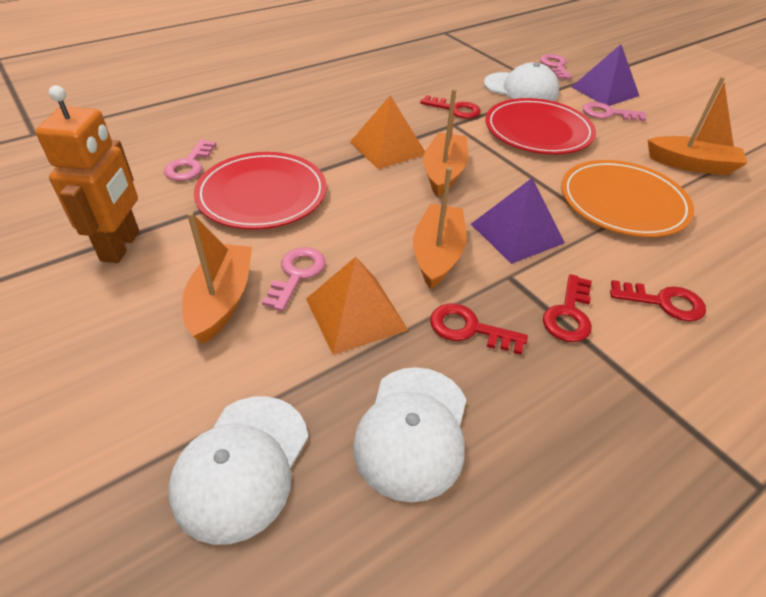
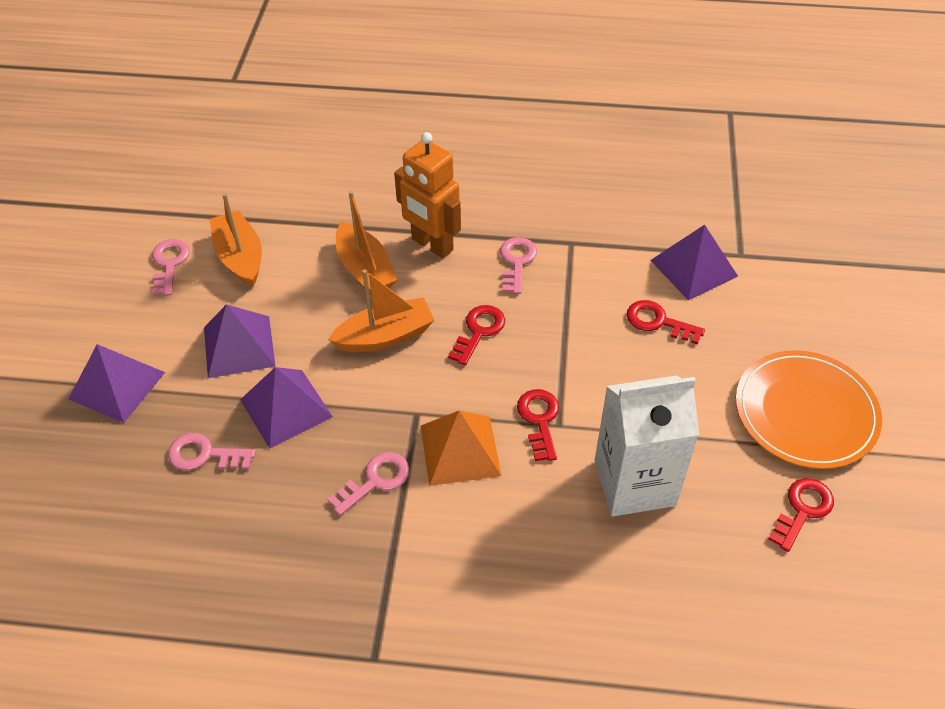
orange boat: 4 -> 3
orange pyramid: 2 -> 1
purple pyramid: 2 -> 4
red plate: 2 -> 0
white cap: 3 -> 0
white carton: 0 -> 1

